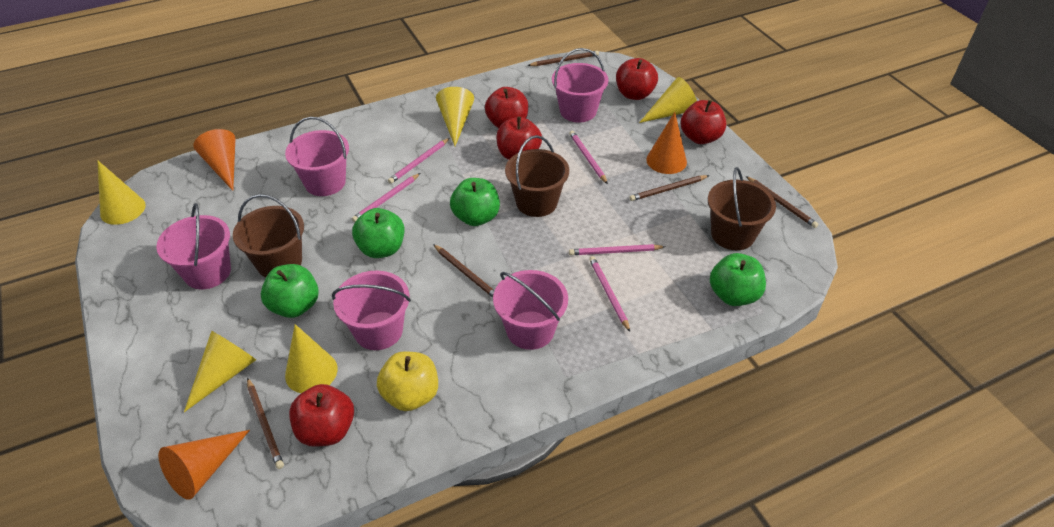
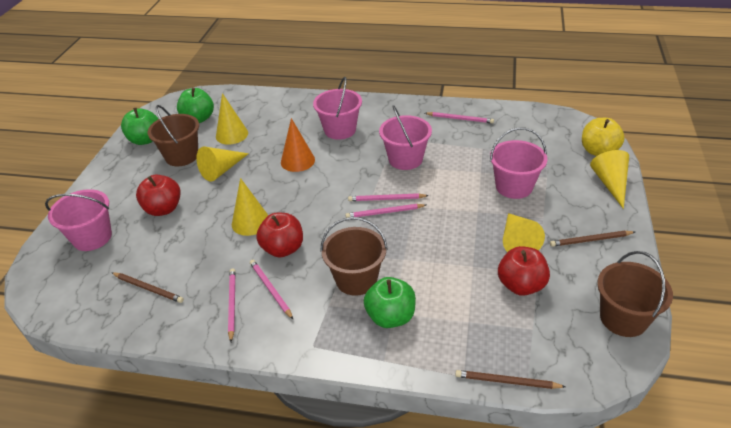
brown pencil: 5 -> 3
green apple: 4 -> 3
orange cone: 3 -> 1
pink bucket: 5 -> 4
red apple: 5 -> 3

